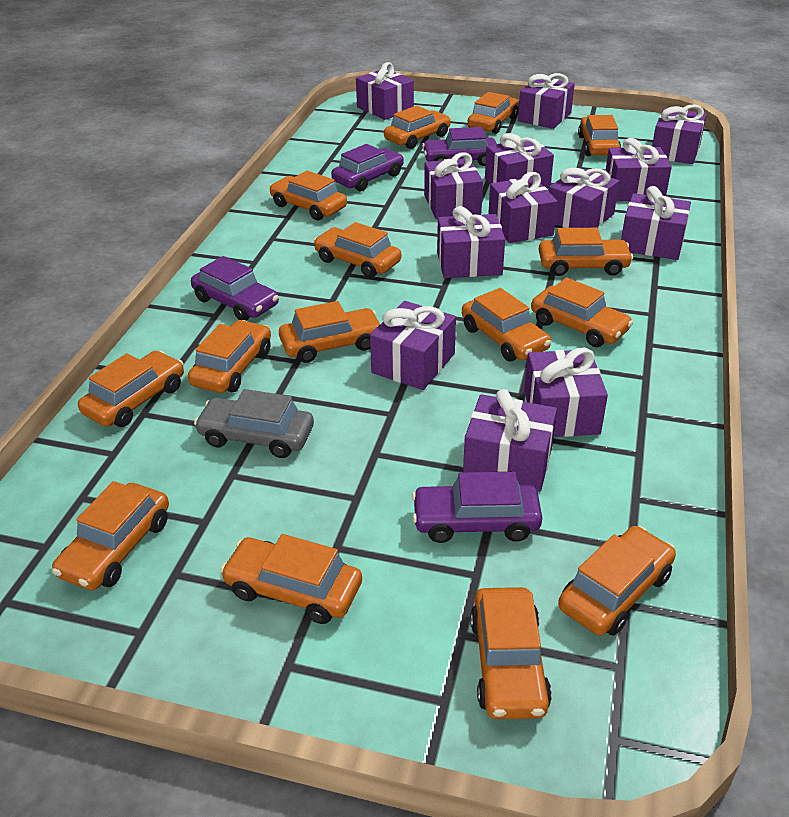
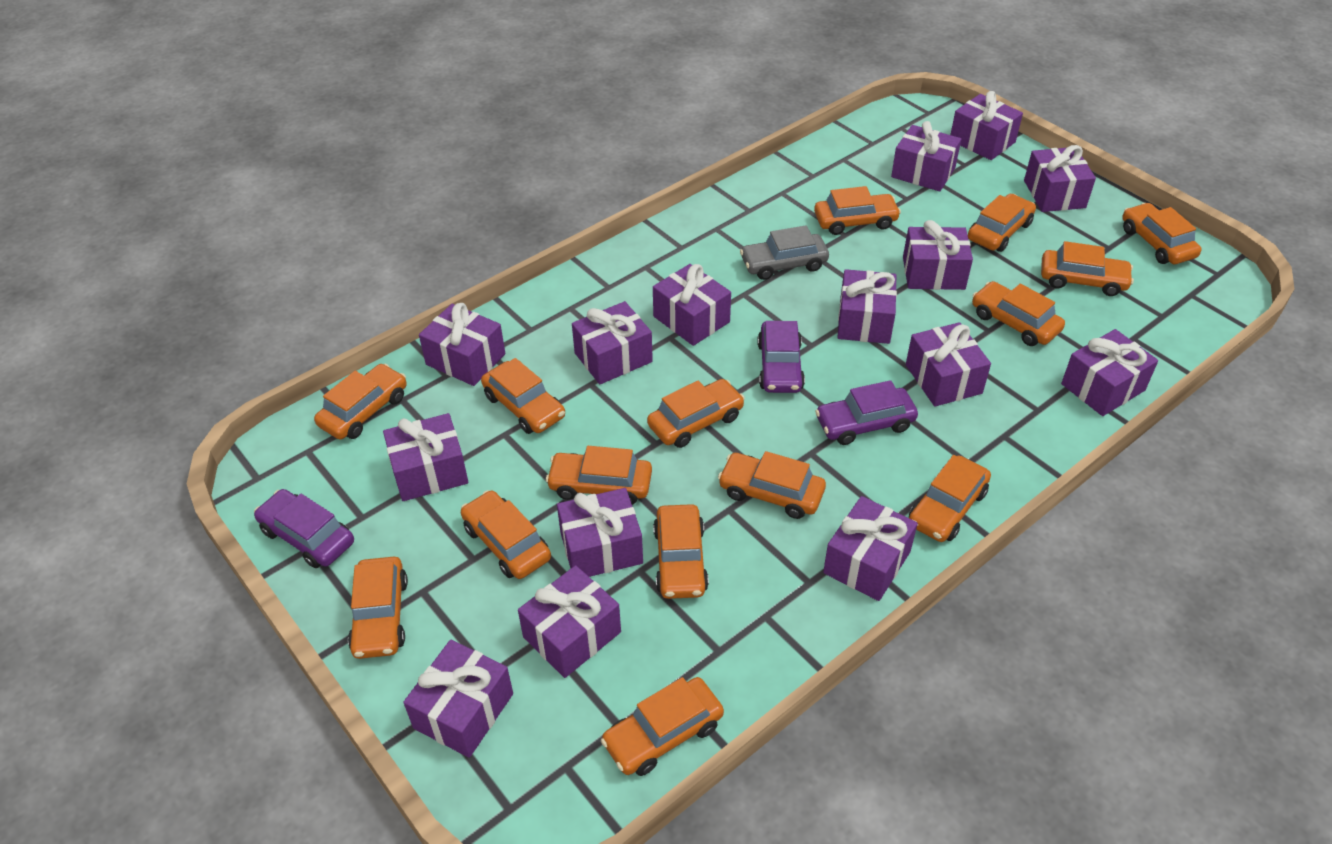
purple car: 4 -> 3
purple gift: 13 -> 15

